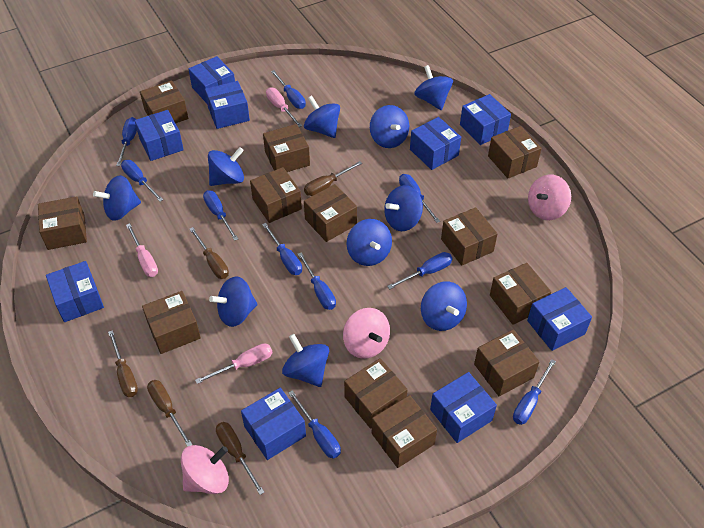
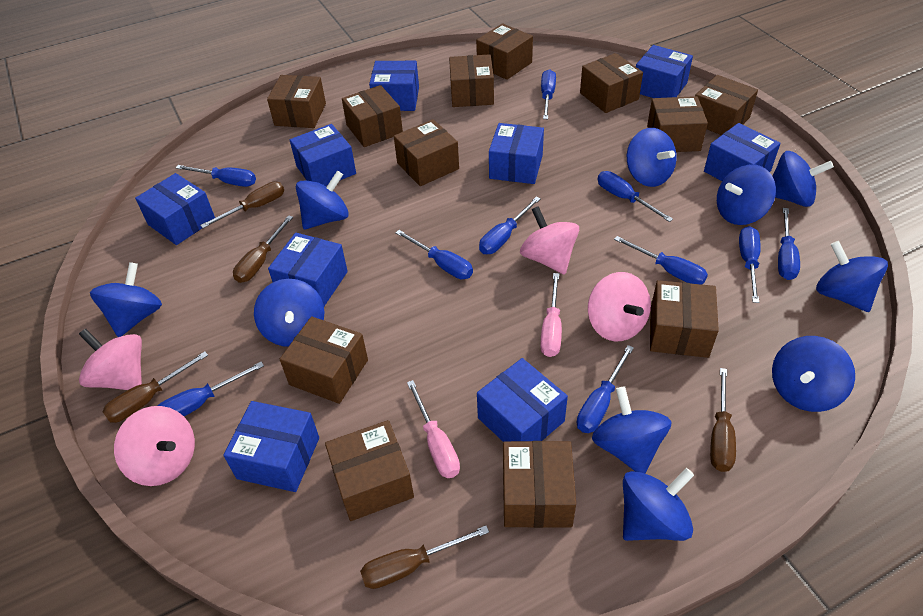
pink screwdriver: 3 -> 2
pink spinning top: 3 -> 4

